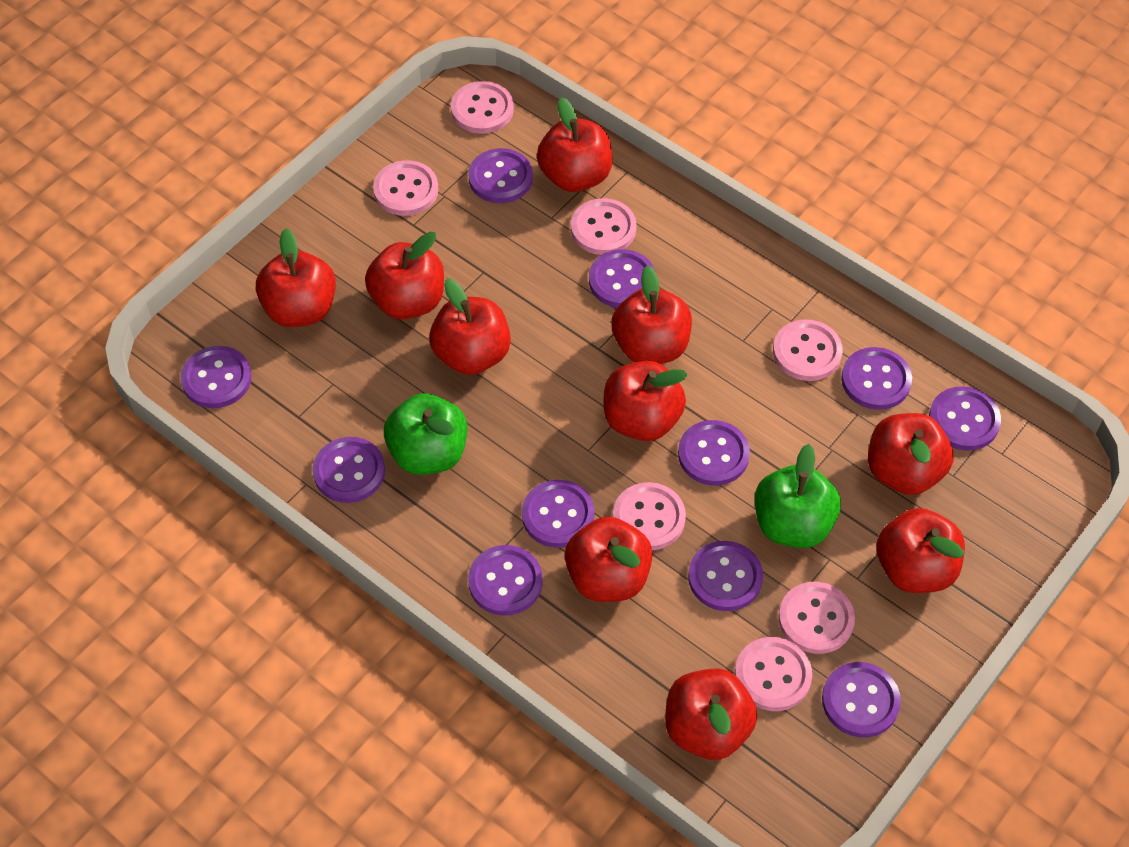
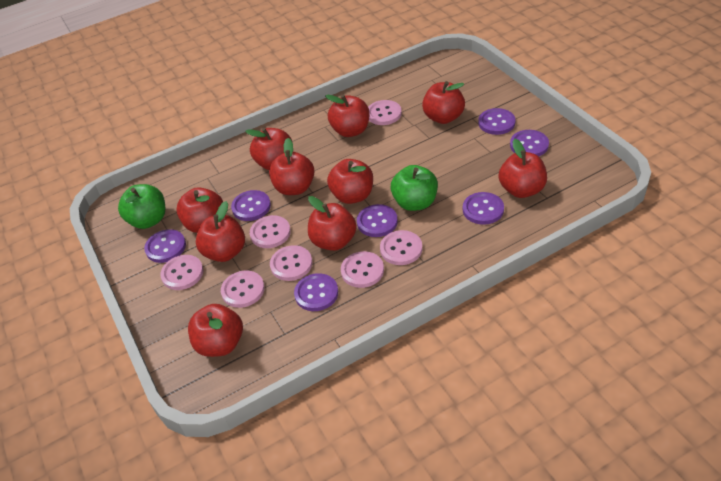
purple button: 11 -> 7

